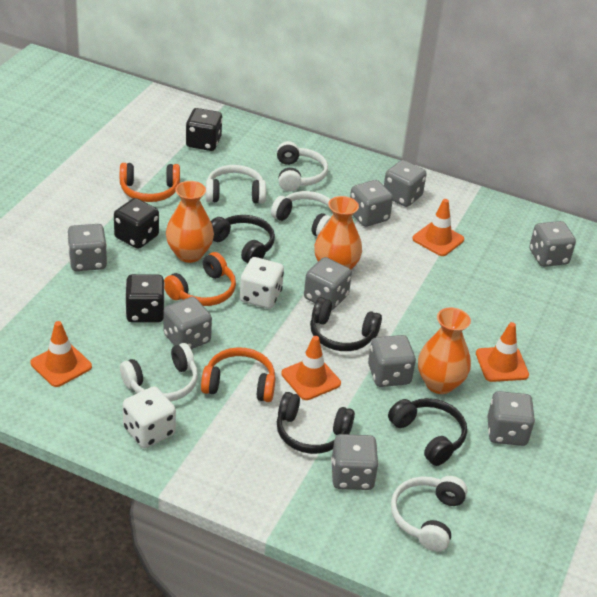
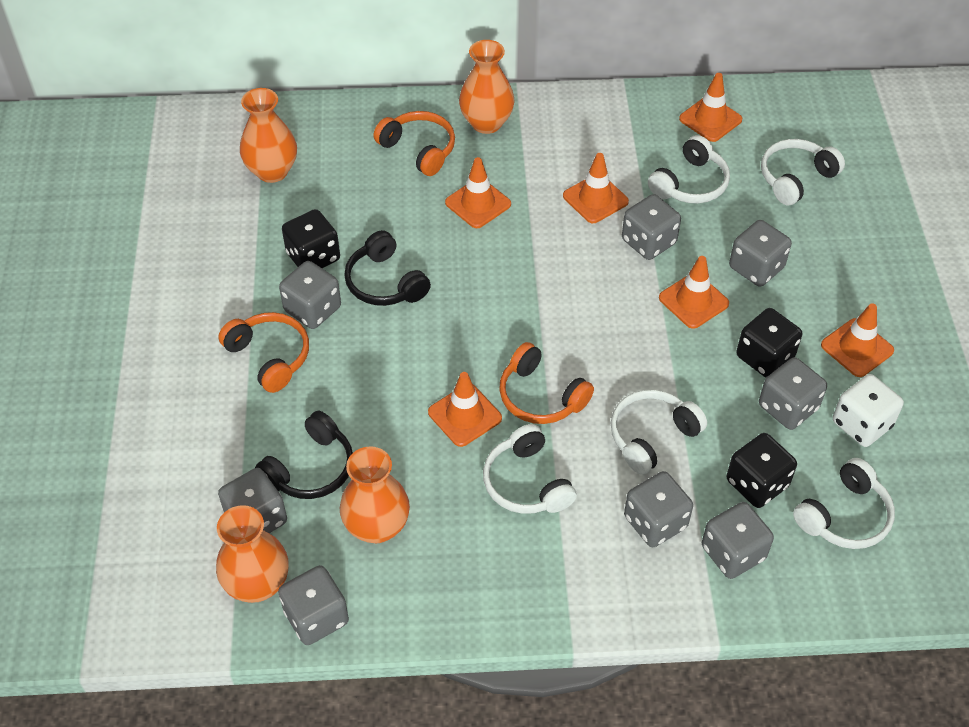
black headphones: 4 -> 2
grey dice: 9 -> 8
orange traffic cone: 4 -> 6
orange vase: 3 -> 4
white dice: 2 -> 1

